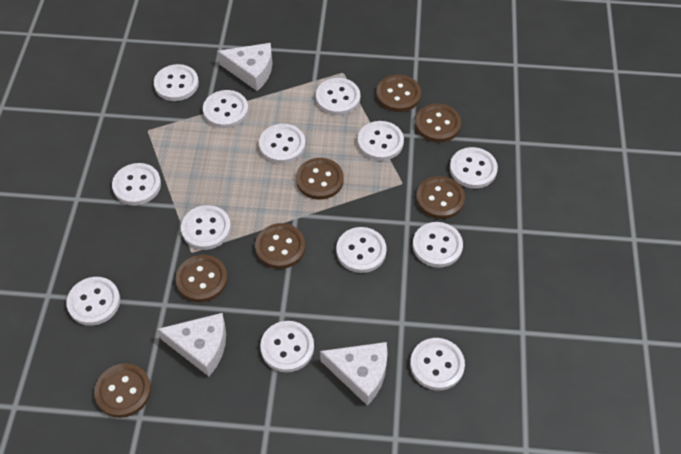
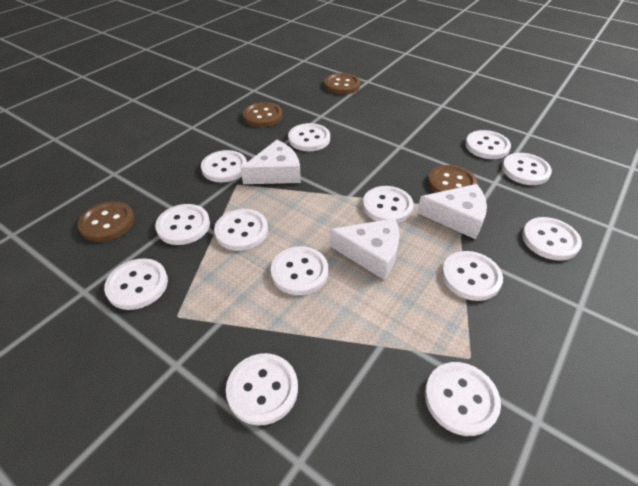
brown button: 7 -> 4

